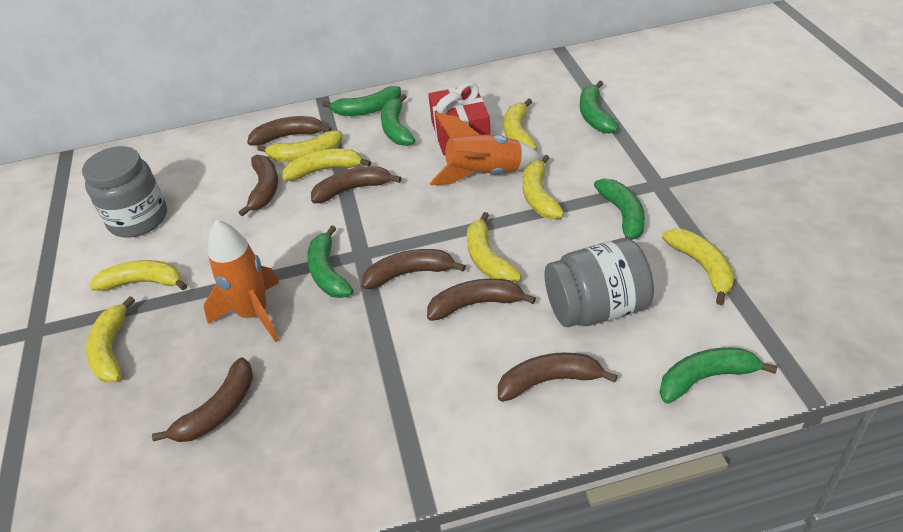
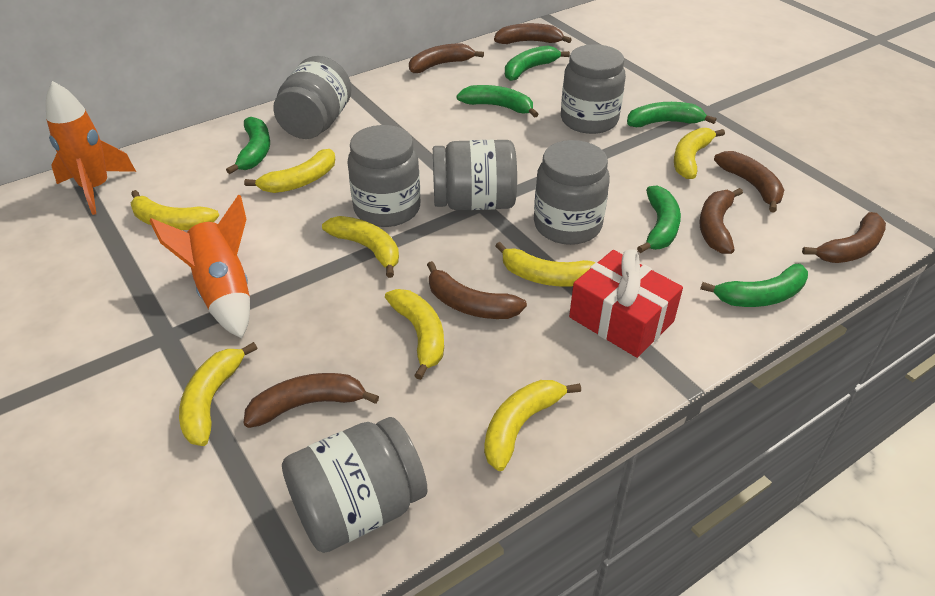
grey jar: 2 -> 6

